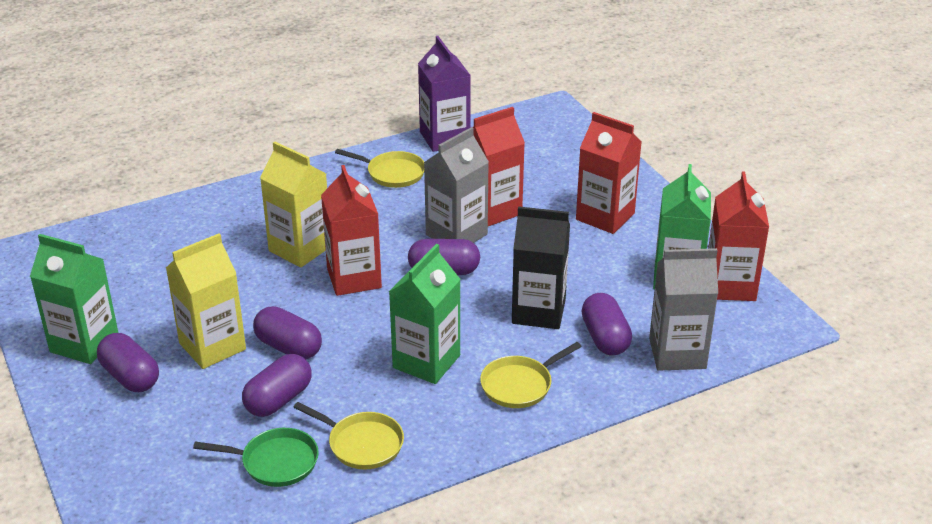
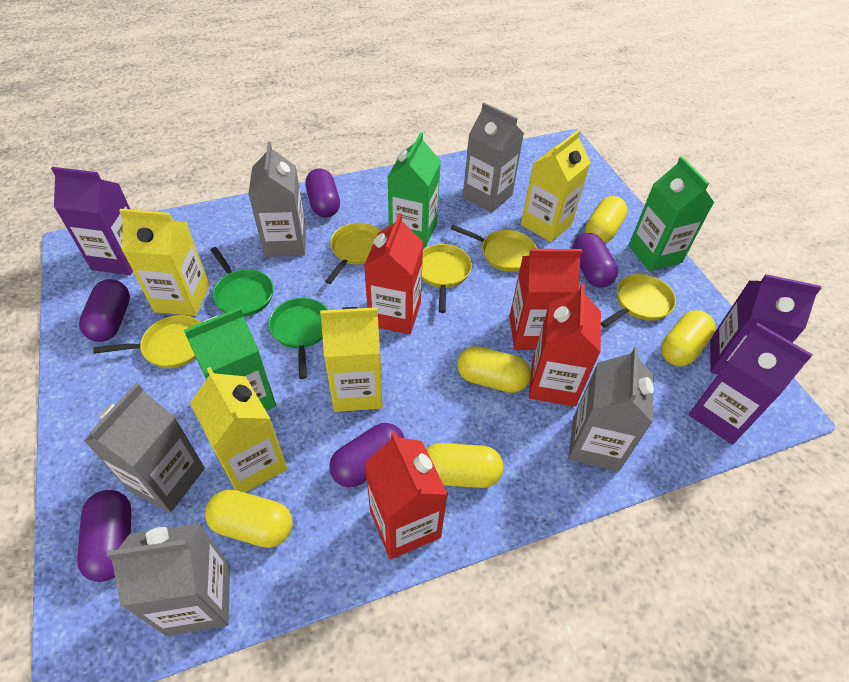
black carton: 1 -> 0
green pan: 1 -> 2
grey carton: 2 -> 5
purple carton: 1 -> 3
yellow capsule: 0 -> 5
yellow carton: 2 -> 4
yellow pan: 3 -> 5

